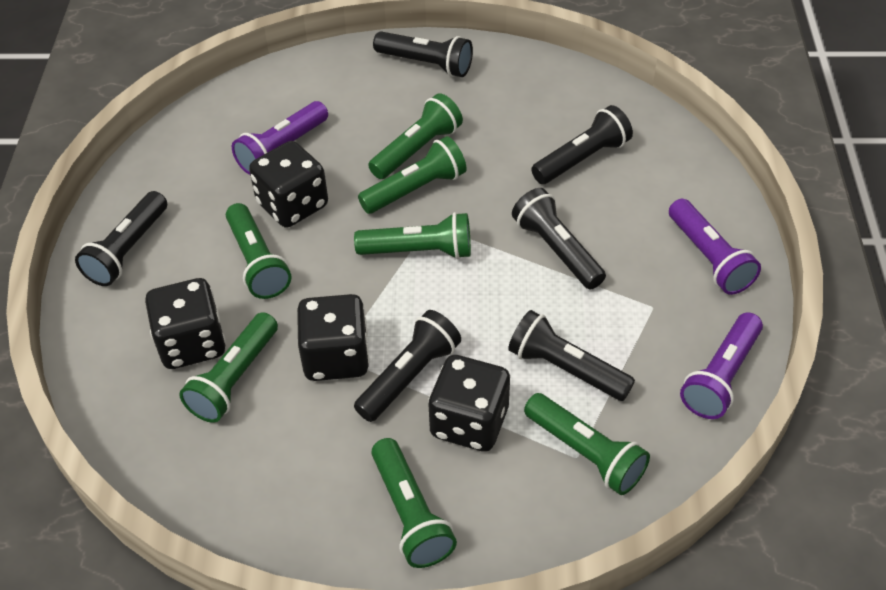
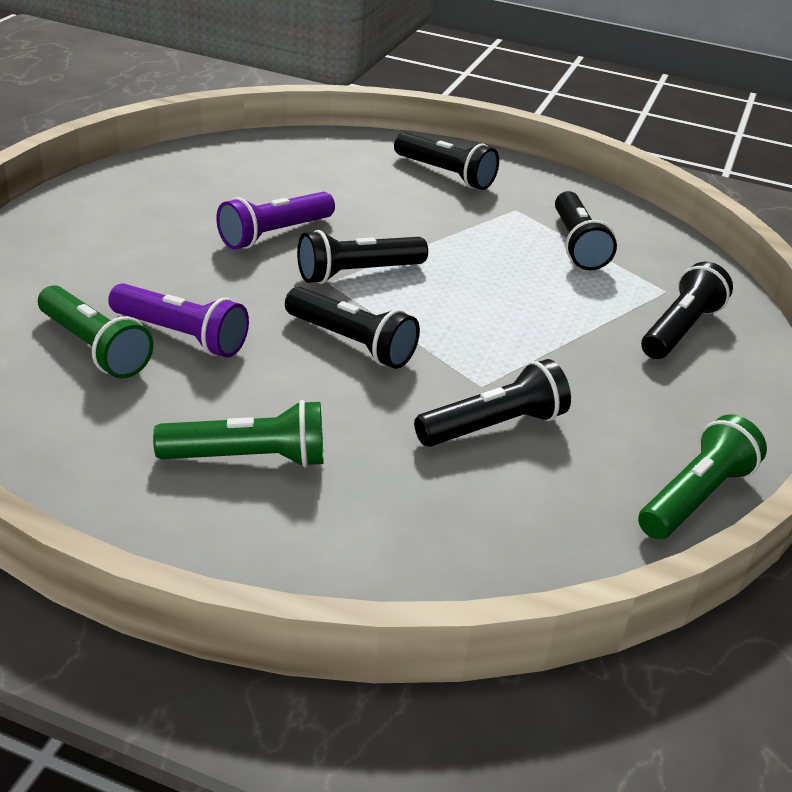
black dice: 4 -> 0
green flashlight: 7 -> 3
purple flashlight: 3 -> 2

